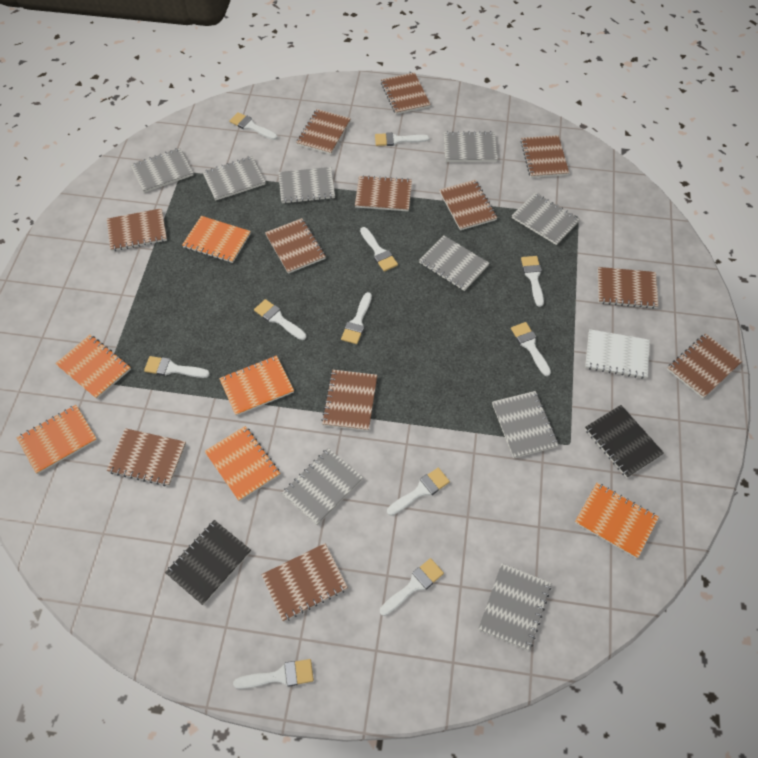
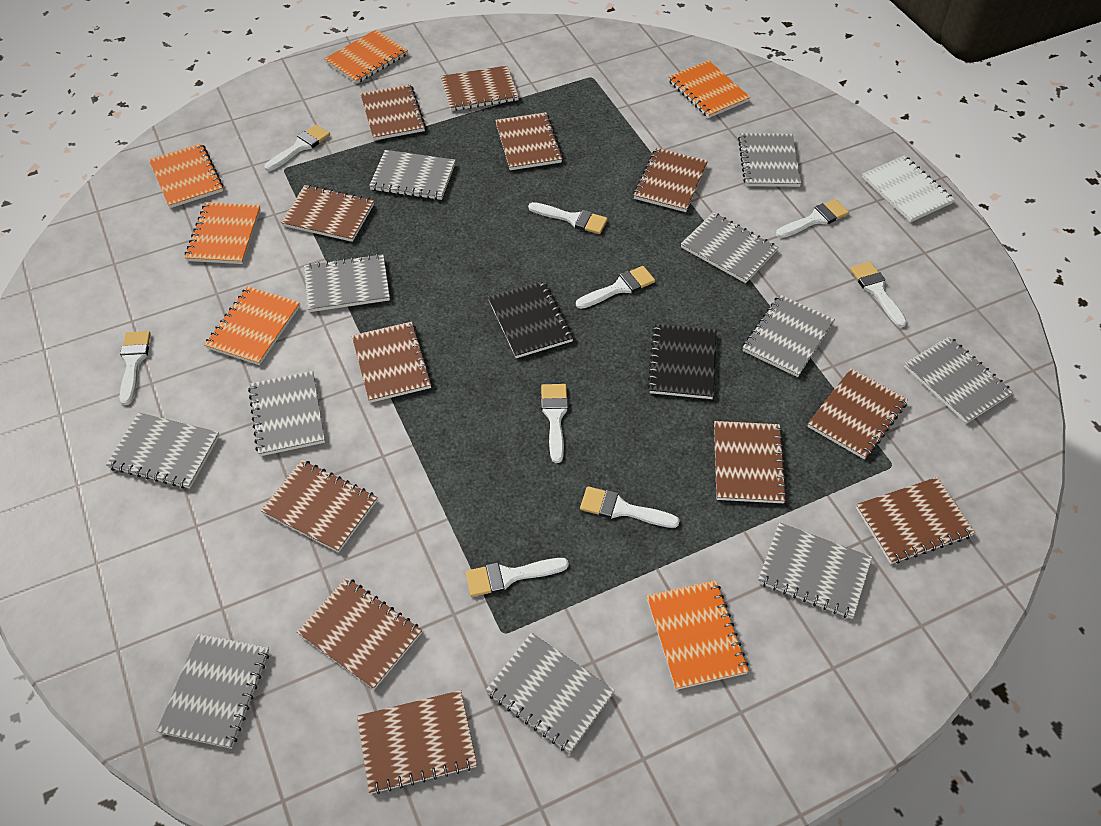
grey notebook: 9 -> 11
white brush: 11 -> 9

